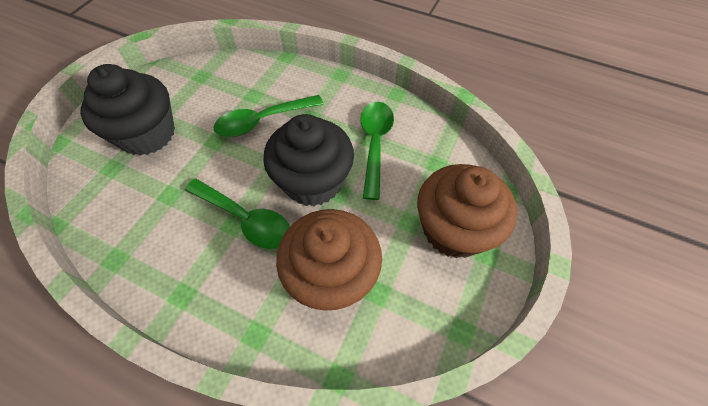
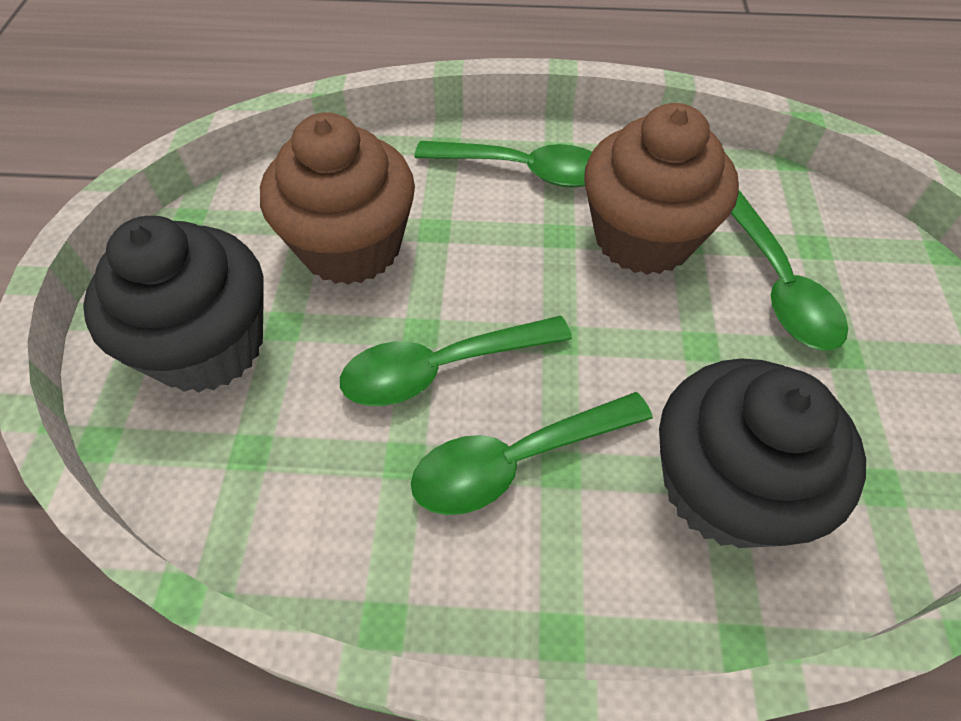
green spoon: 3 -> 4

